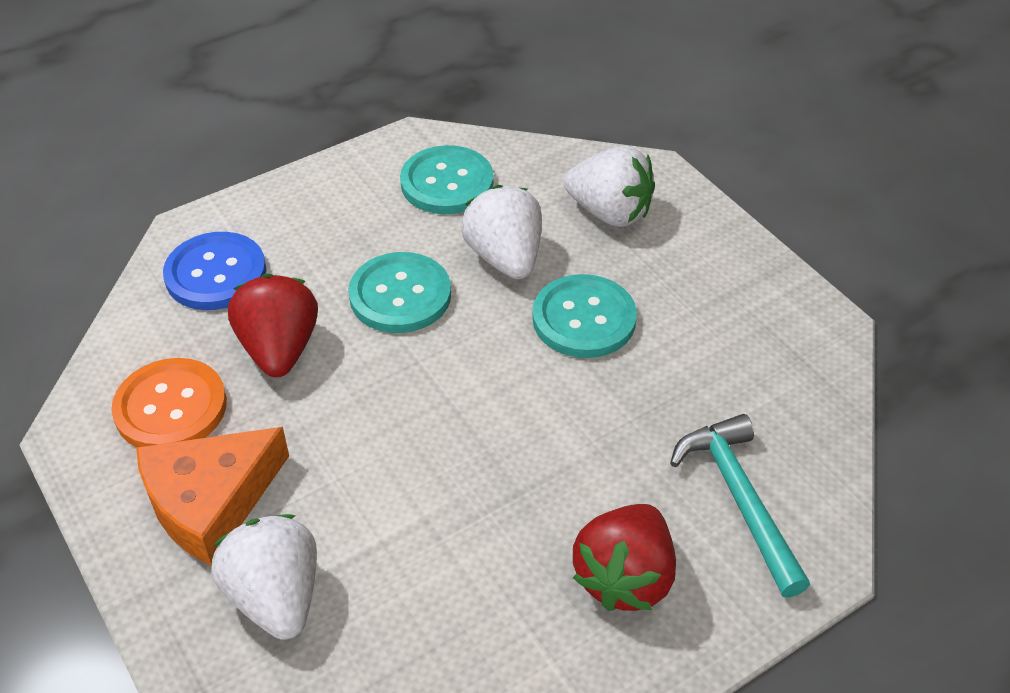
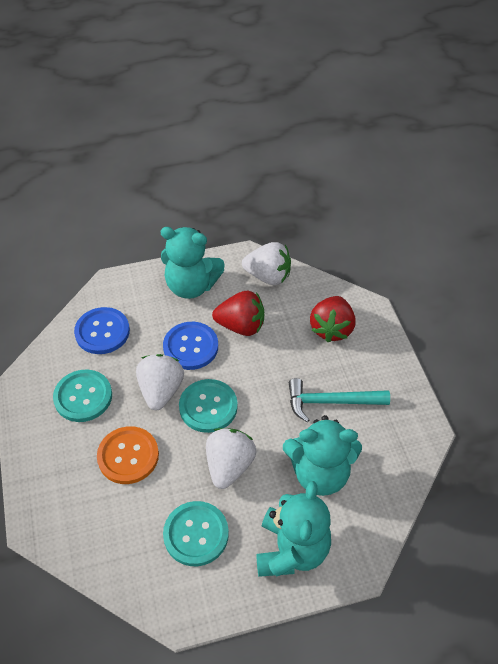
blue button: 1 -> 2
orange cheese: 1 -> 0
turquoise teddy bear: 0 -> 3

